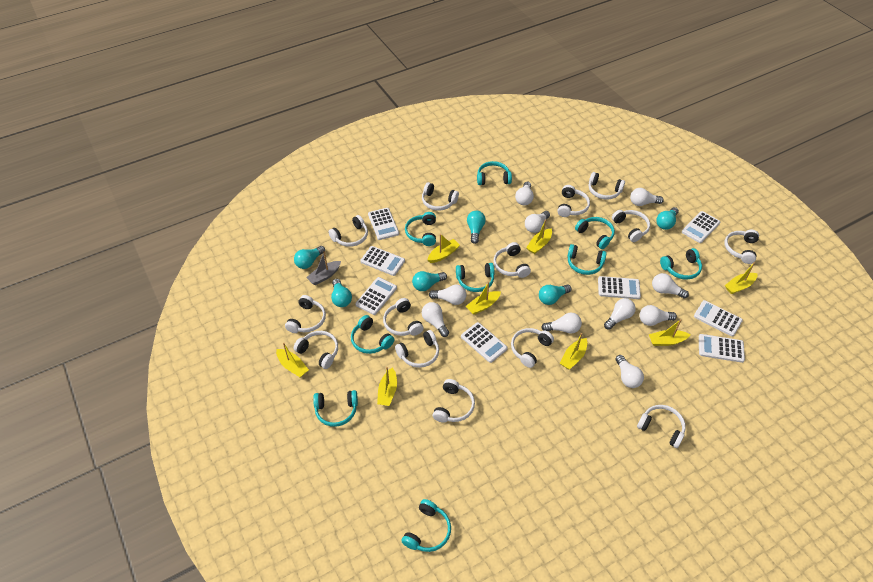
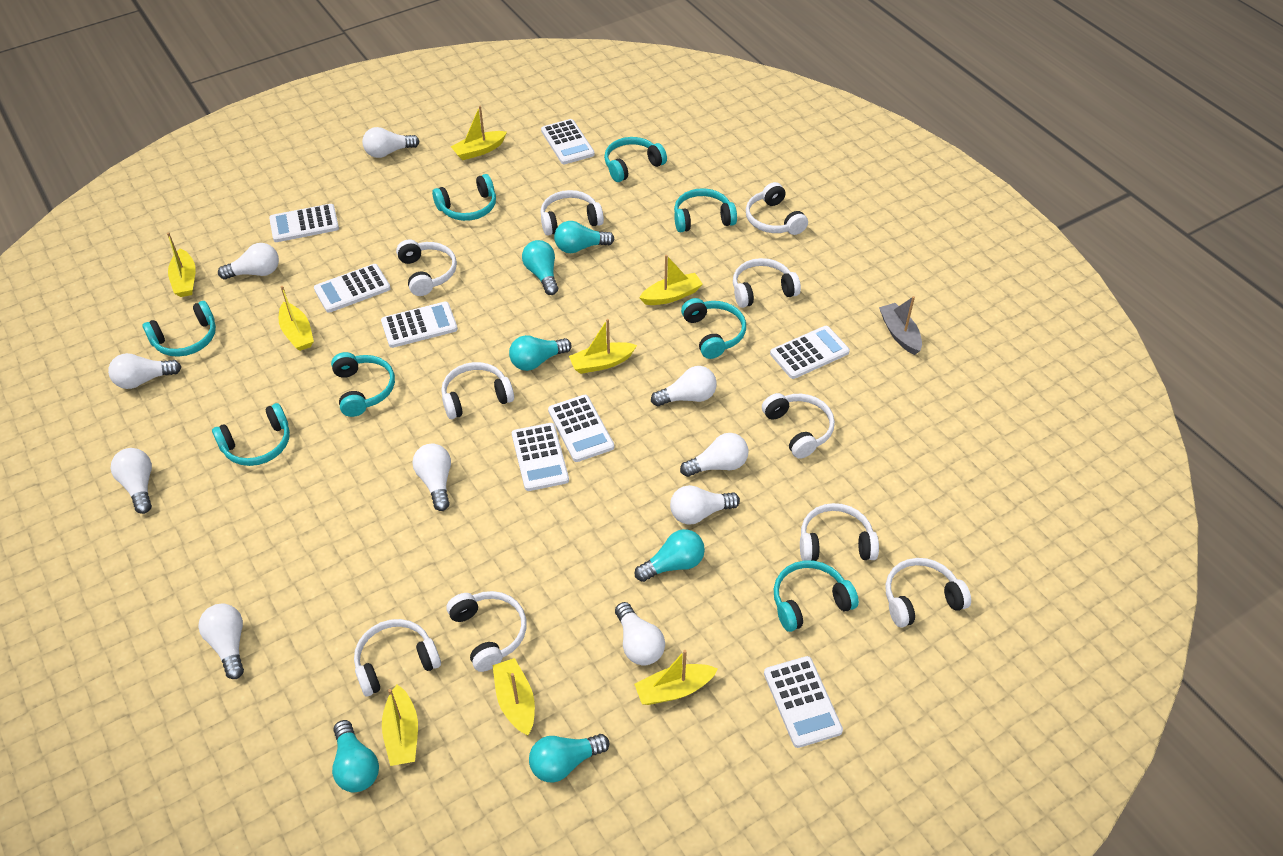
turquoise headphones: 9 -> 8
white headphones: 14 -> 10

